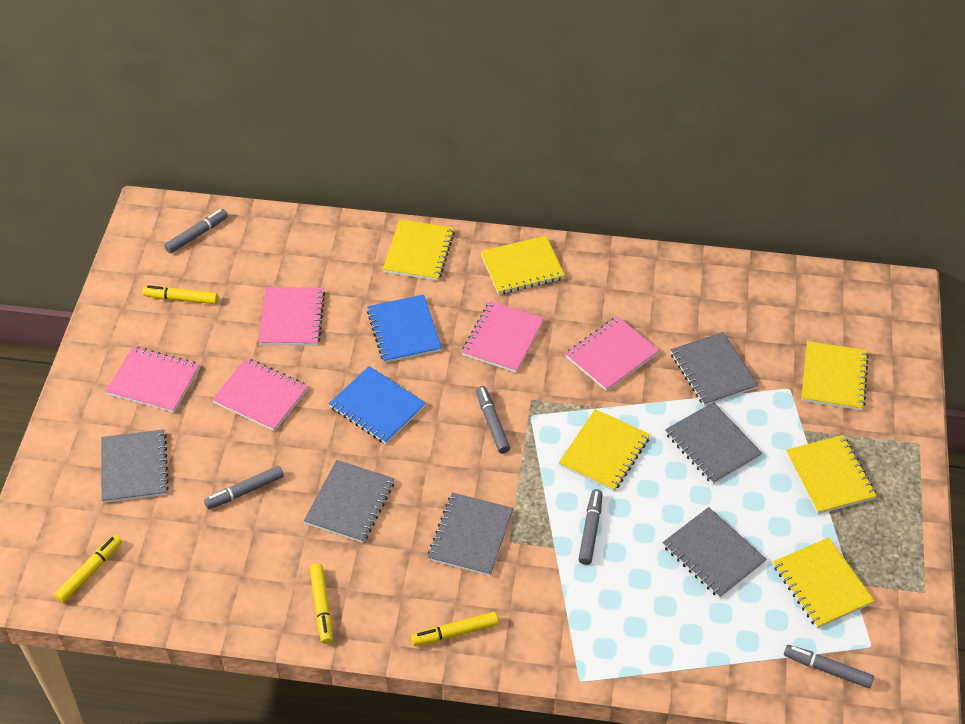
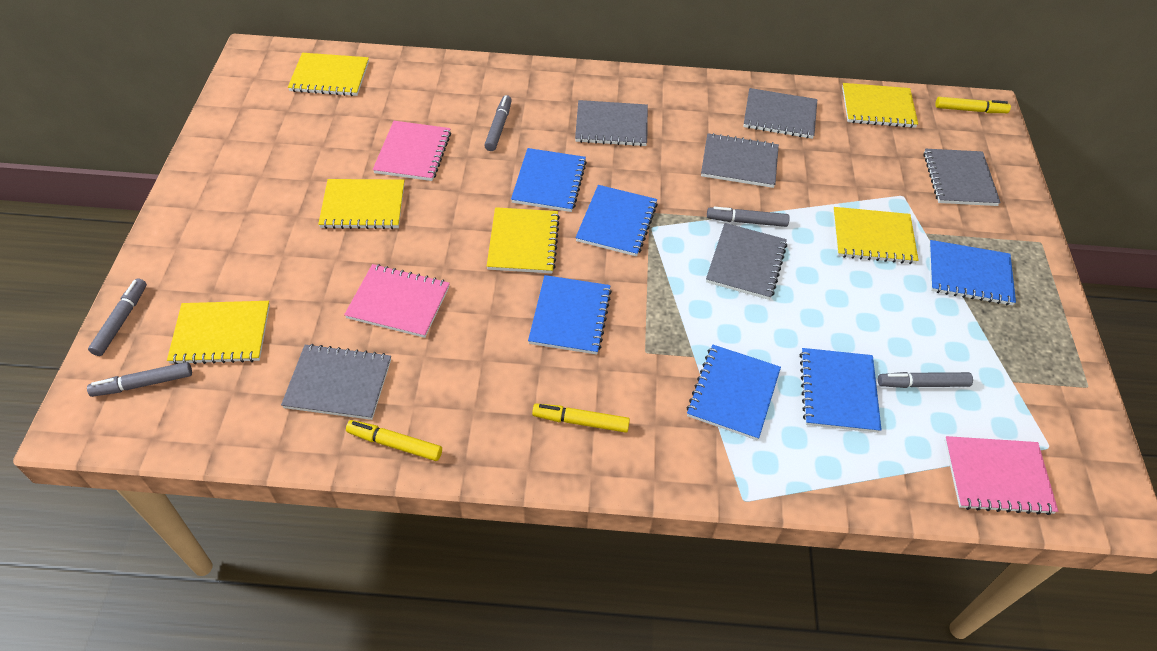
blue notebook: 2 -> 6
pink notebook: 5 -> 3
yellow marker: 4 -> 3

